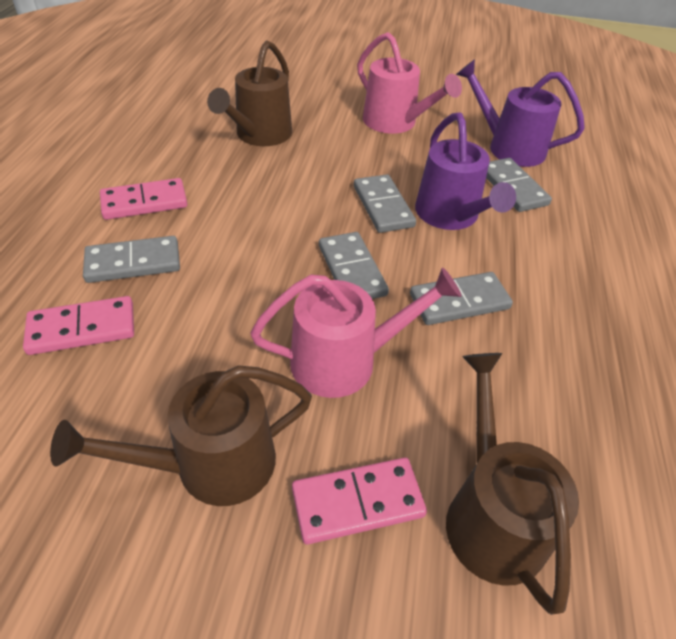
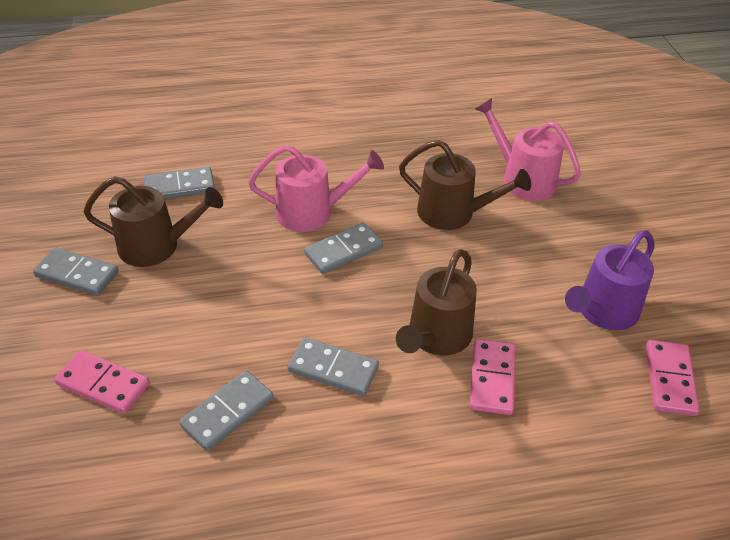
purple watering can: 2 -> 1

